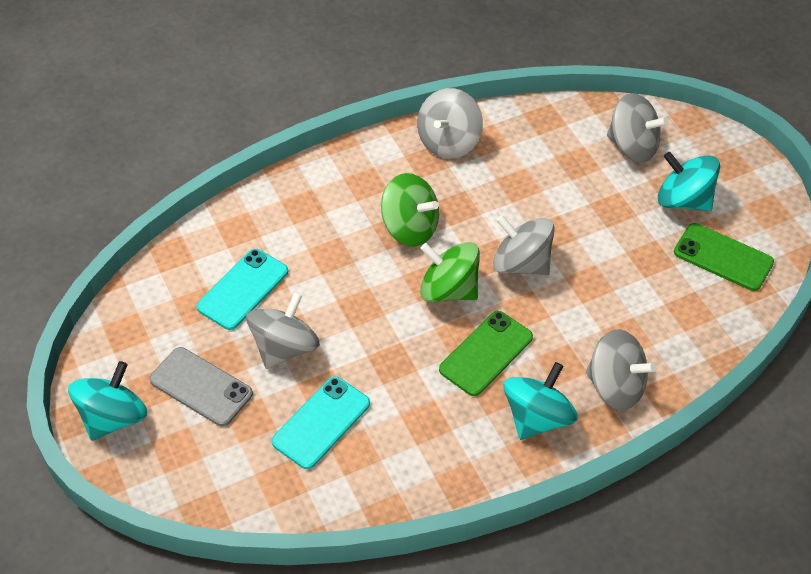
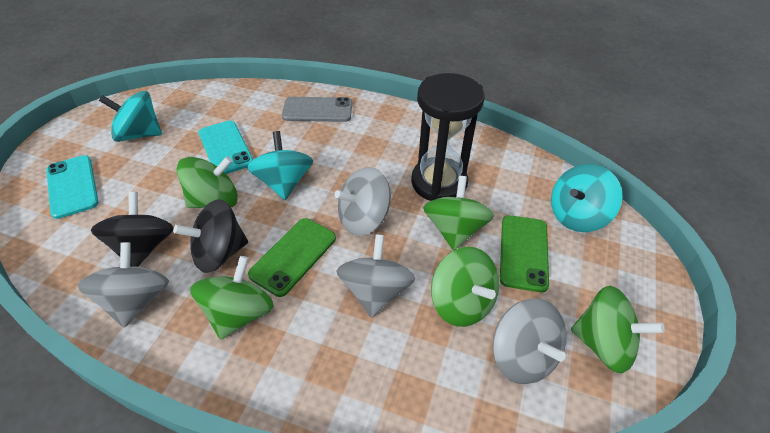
black hourglass: 0 -> 1
black spinning top: 0 -> 2
green spinning top: 2 -> 5
grey spinning top: 5 -> 4

